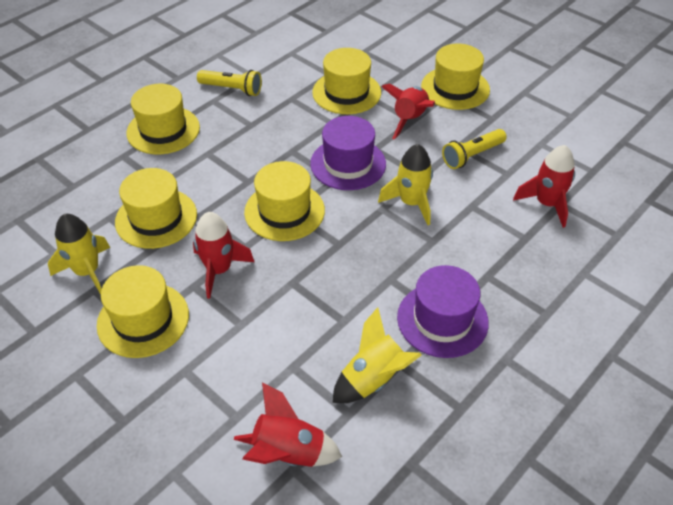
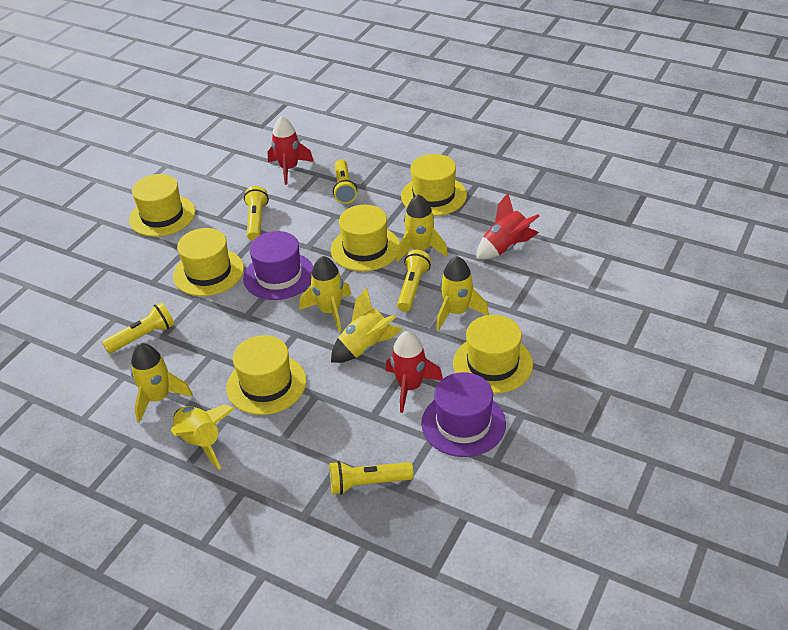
red rocket: 4 -> 3
yellow flashlight: 2 -> 5
yellow rocket: 3 -> 6

